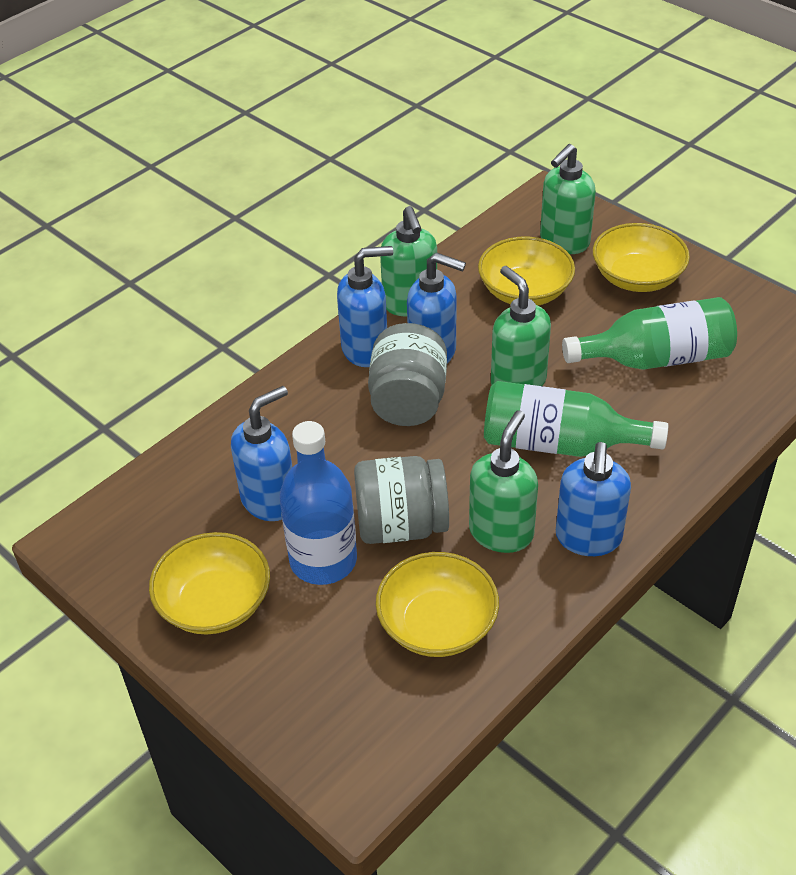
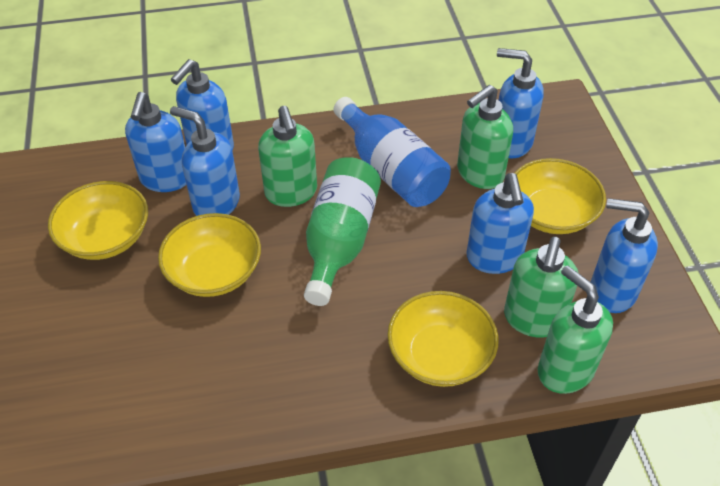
blue soap dispenser: 4 -> 6
green bottle: 2 -> 1
grey jar: 2 -> 0

